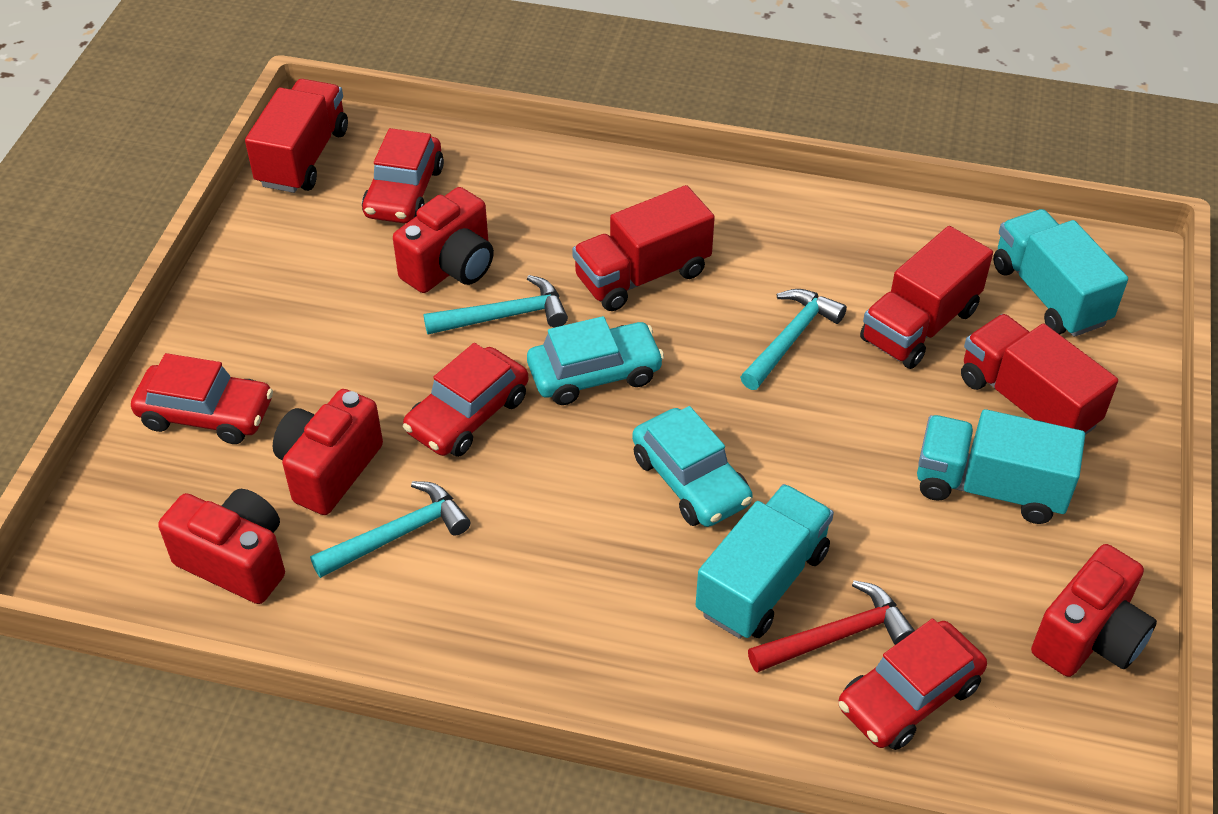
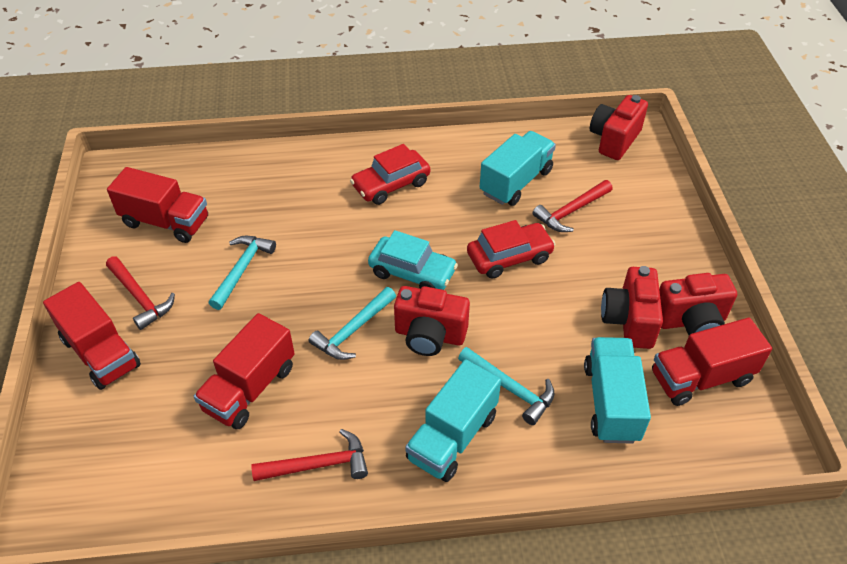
red car: 4 -> 2
red hammer: 1 -> 3
turquoise car: 2 -> 1

